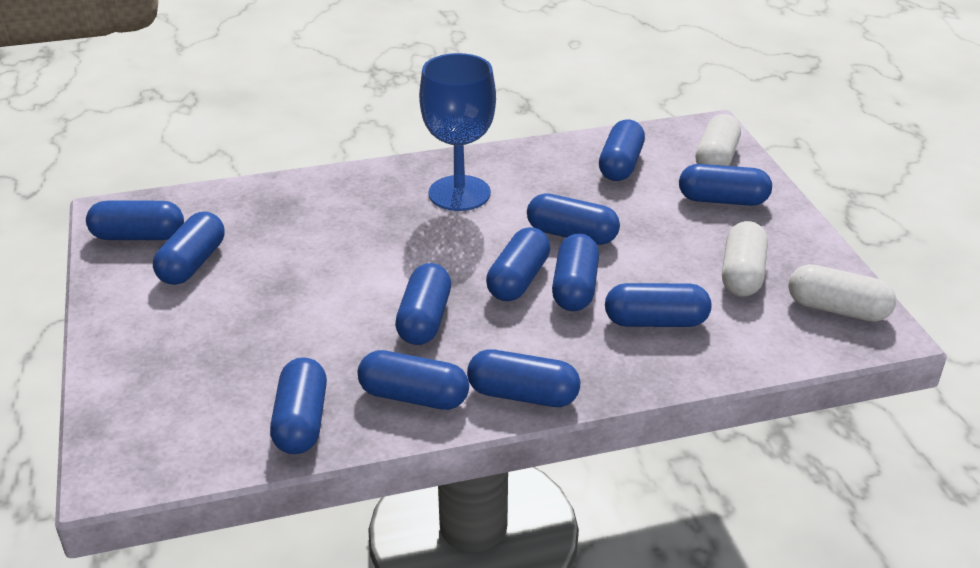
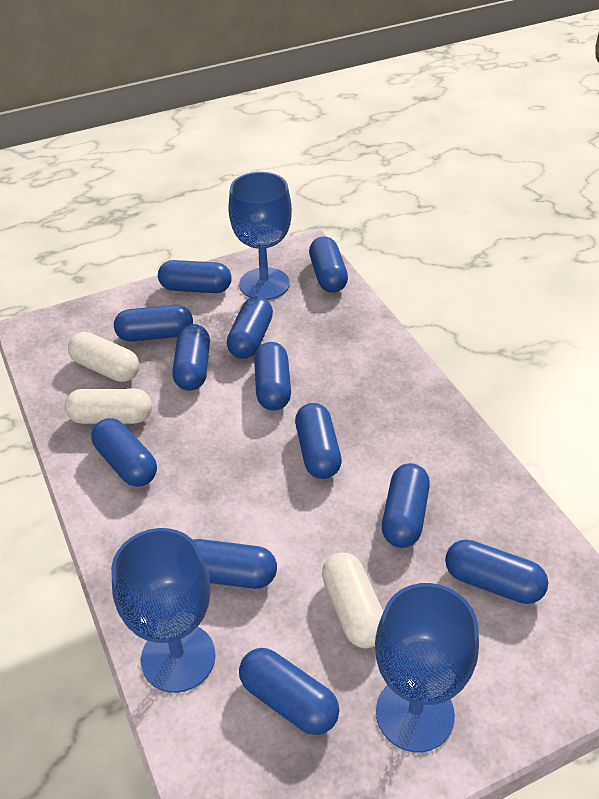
blue goblet: 1 -> 3

